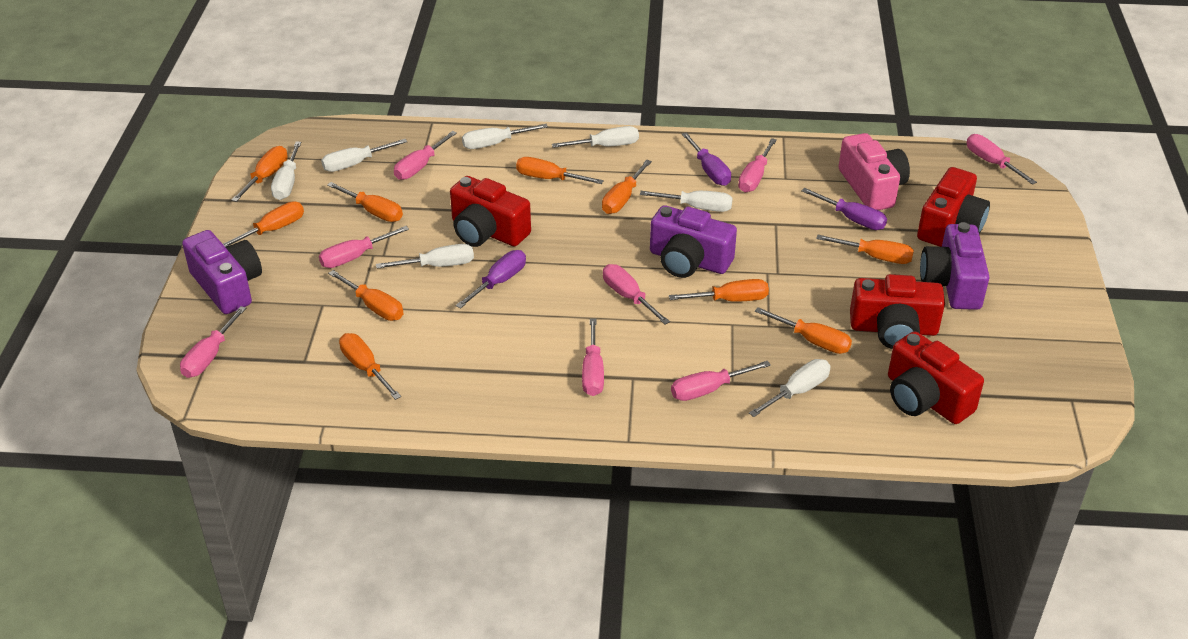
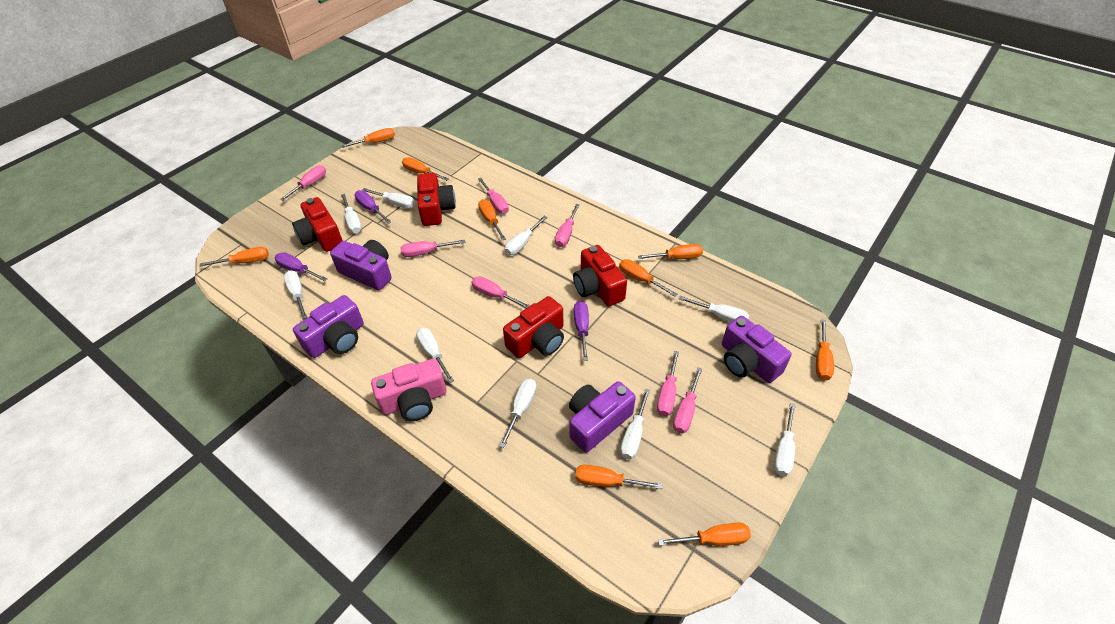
orange screwdriver: 10 -> 9
pink screwdriver: 8 -> 7
purple camera: 3 -> 4
white screwdriver: 7 -> 9

